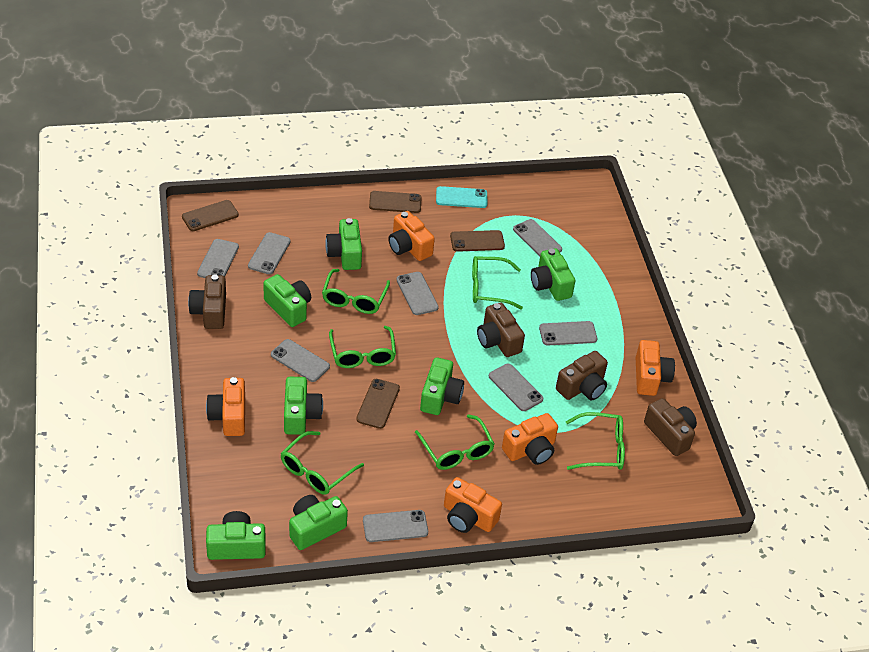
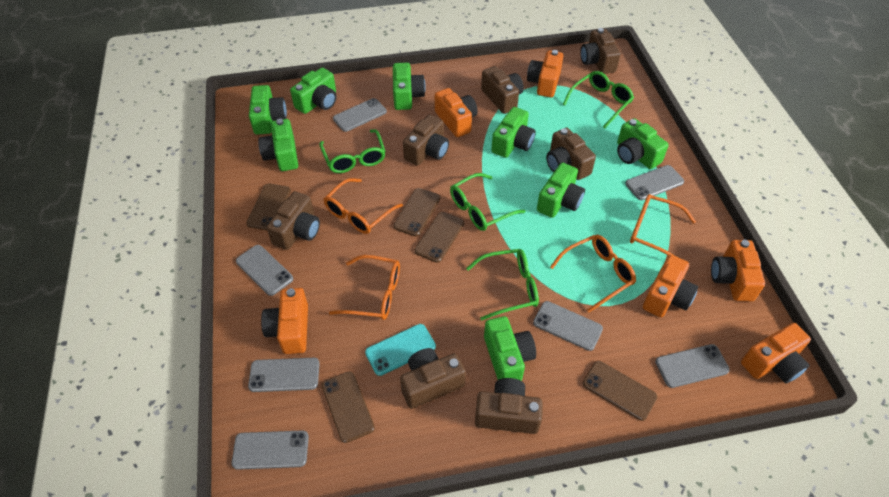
brown camera: 4 -> 7
brown phone: 4 -> 5
green camera: 7 -> 8
green glasses: 6 -> 4
grey phone: 8 -> 7
orange camera: 5 -> 6
orange glasses: 0 -> 4

